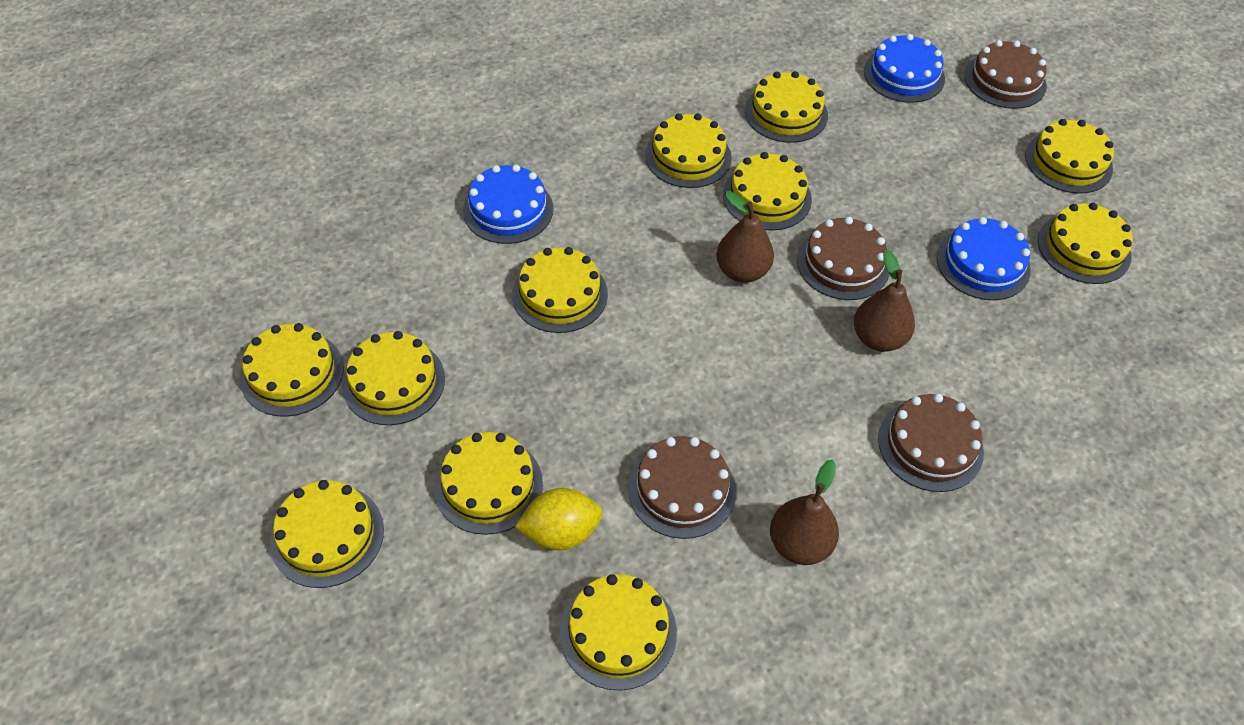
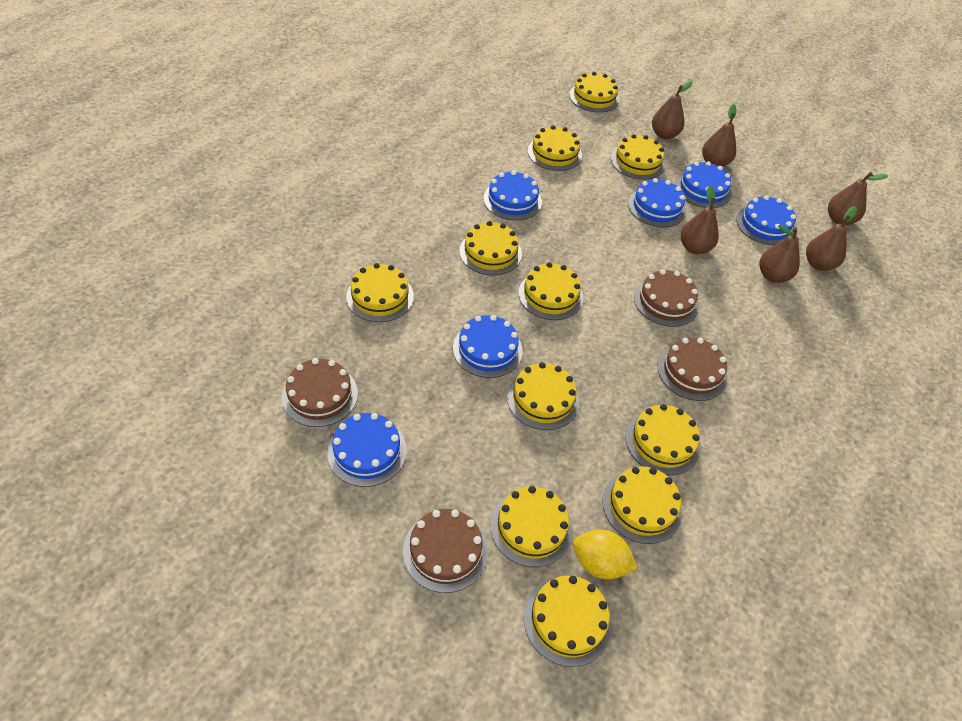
blue cake: 3 -> 6
brown pear: 3 -> 6

